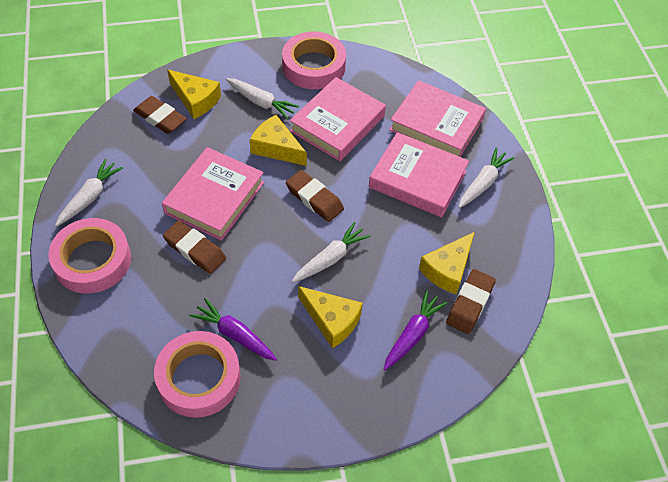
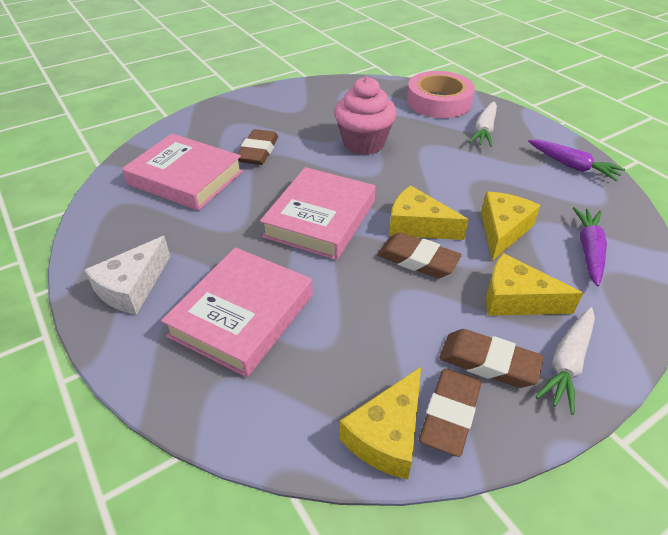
pink book: 4 -> 3
pink cupcake: 0 -> 1
pink tape: 3 -> 1
white carrot: 4 -> 2
white cheese: 0 -> 1

